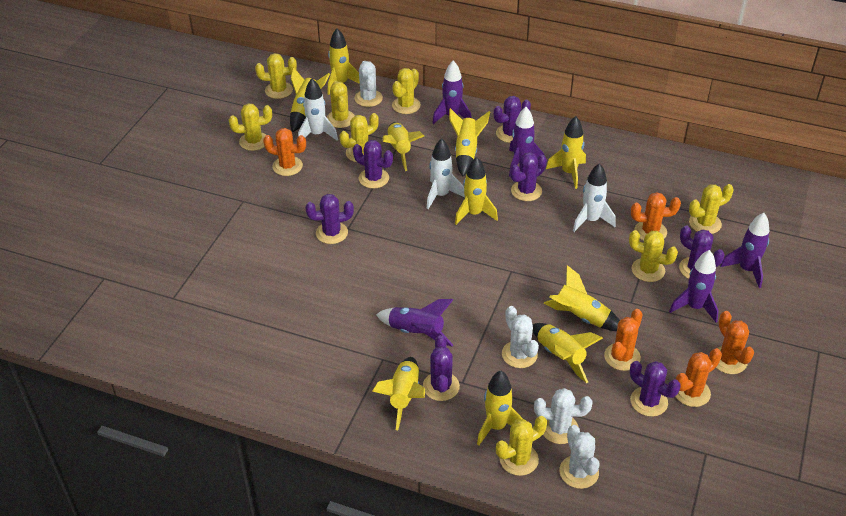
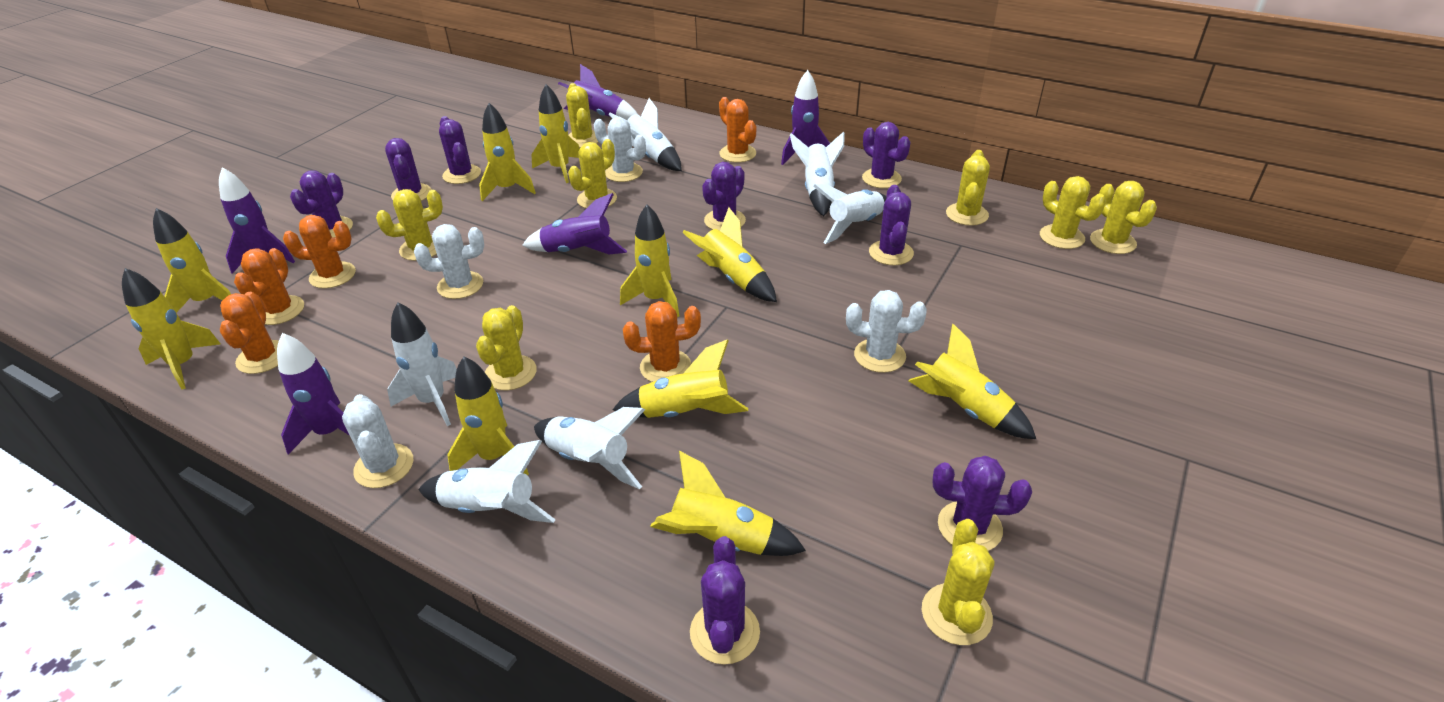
purple cactus: 7 -> 8
white rocket: 3 -> 6

